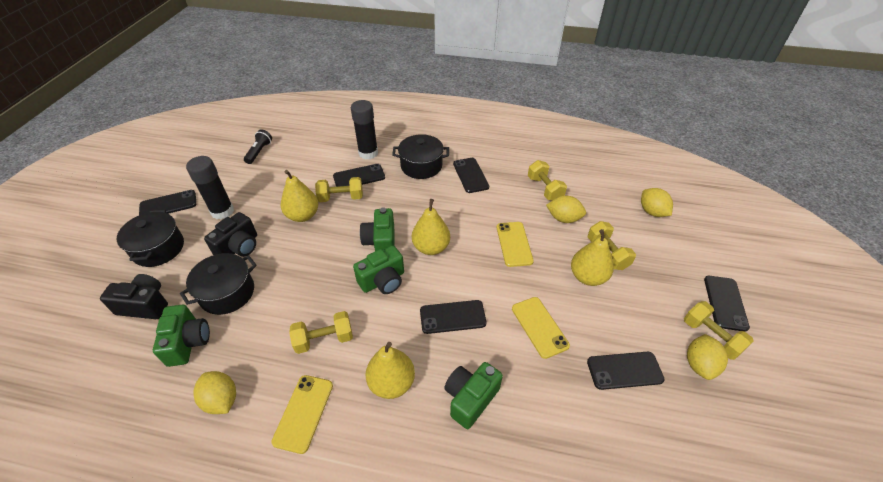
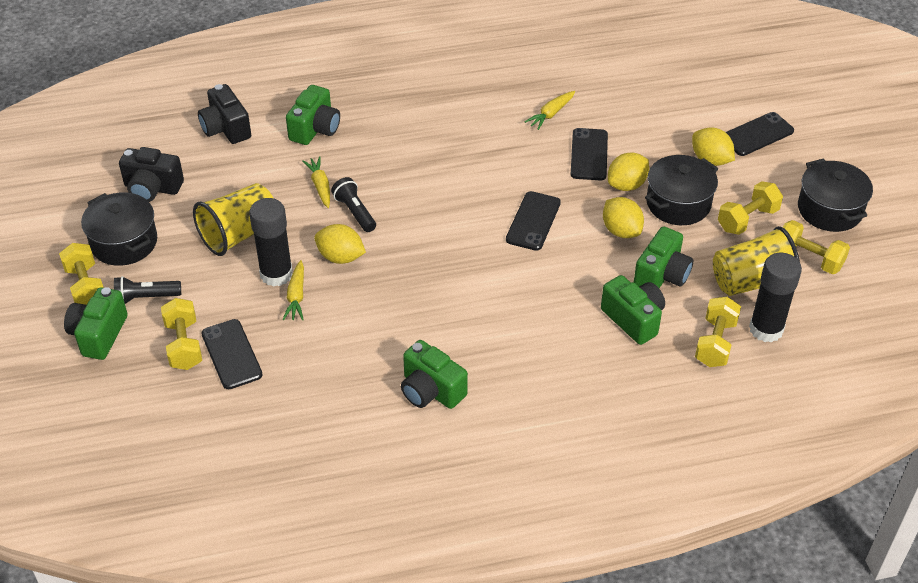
black flashlight: 1 -> 2
black phone: 6 -> 4
green camera: 4 -> 5
yellow carrot: 0 -> 3
yellow cup: 0 -> 2
yellow pear: 4 -> 0
yellow phone: 3 -> 0

